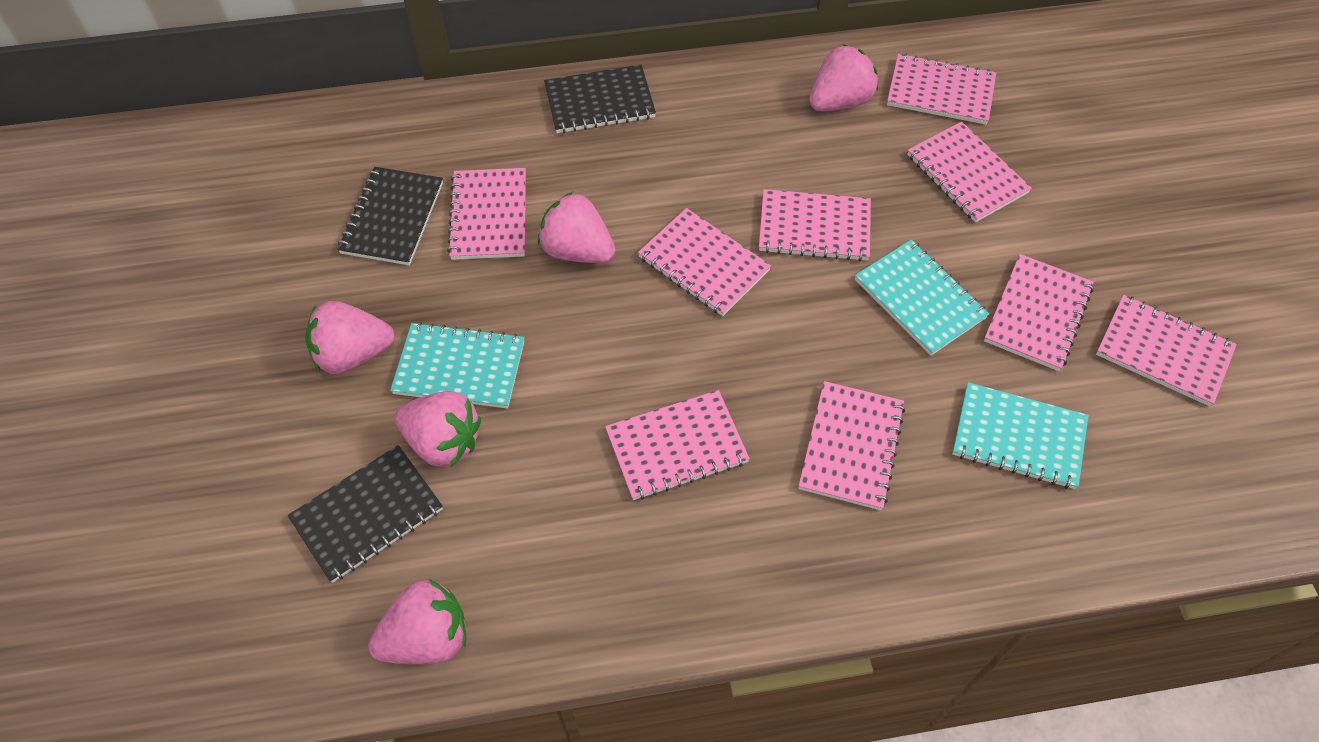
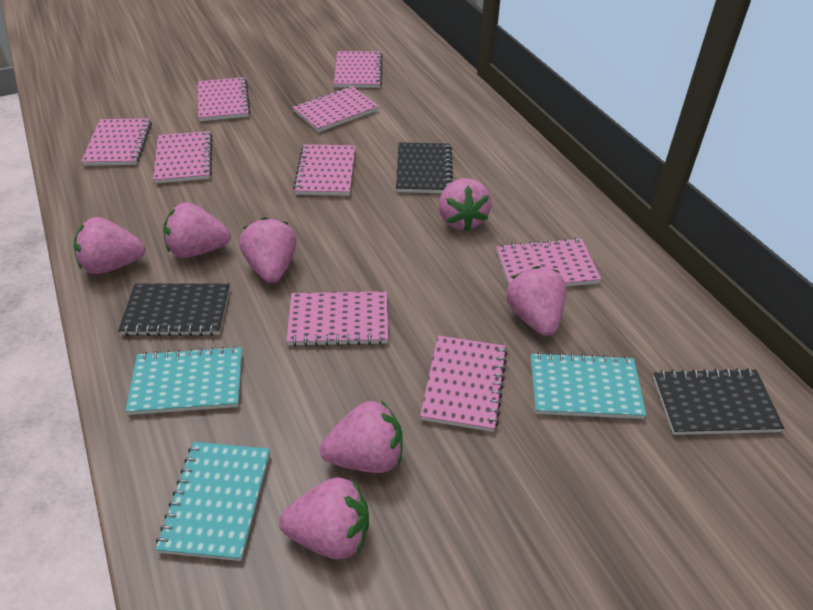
pink strawberry: 5 -> 7

